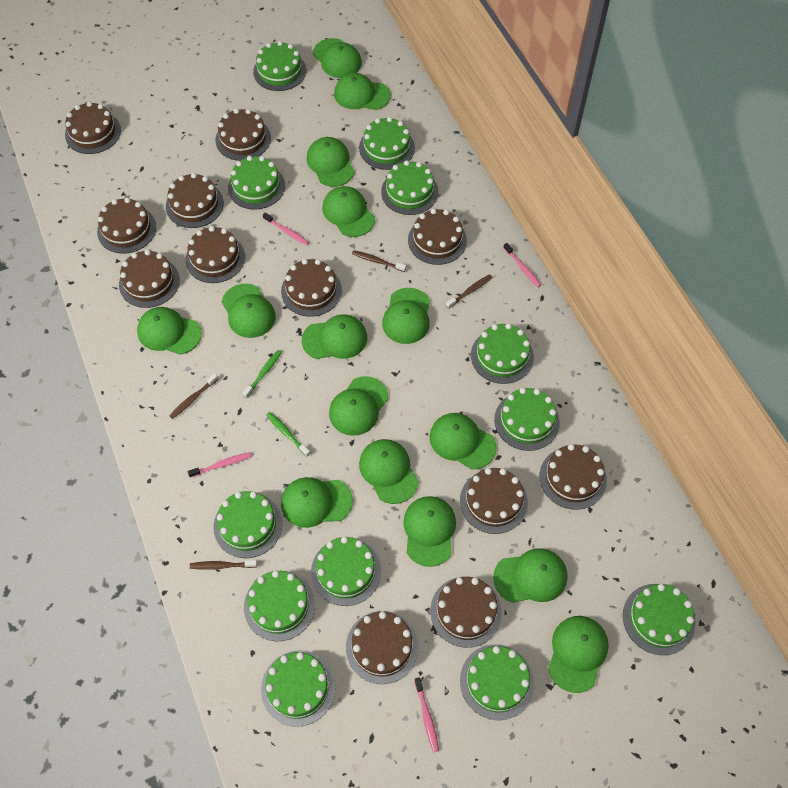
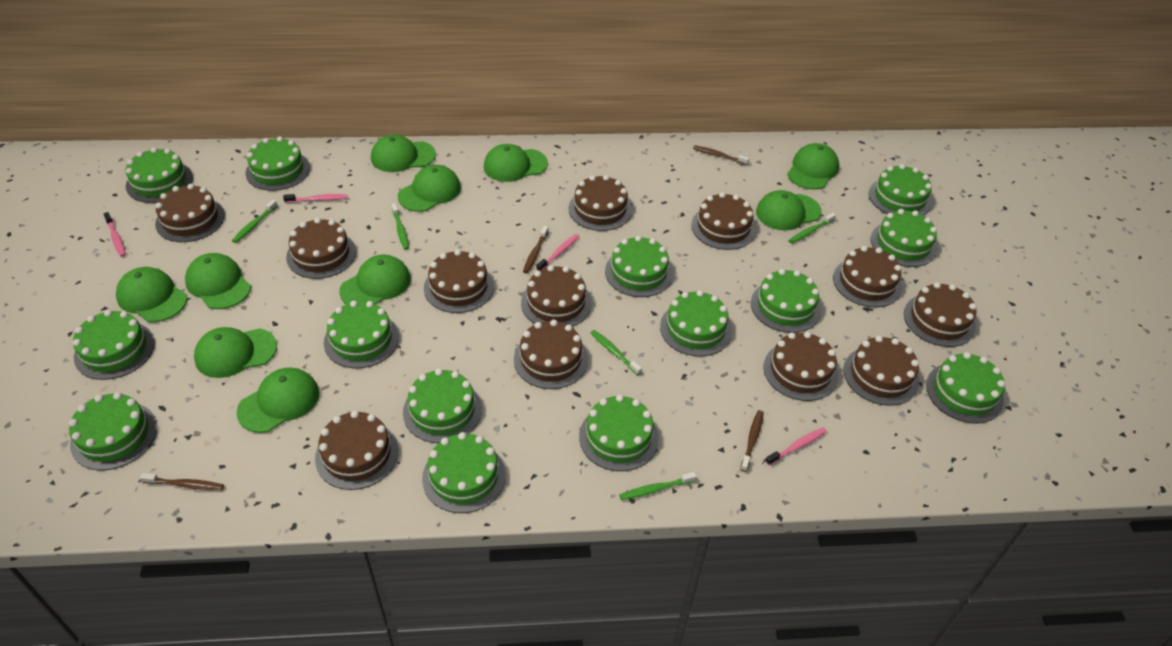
green cake: 12 -> 14
green cap: 15 -> 10
green toothbrush: 2 -> 5

